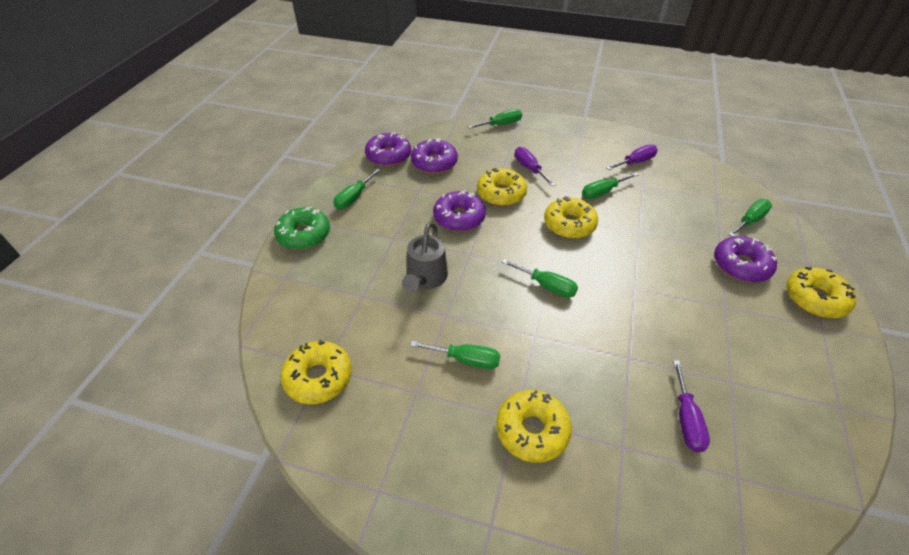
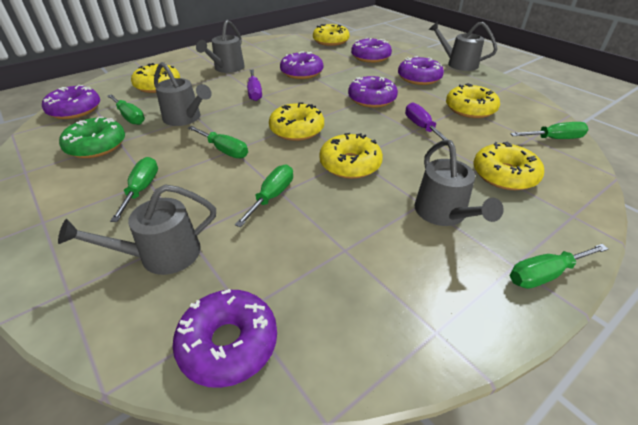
grey watering can: 1 -> 5
purple donut: 4 -> 6
purple screwdriver: 3 -> 2
yellow donut: 5 -> 6

